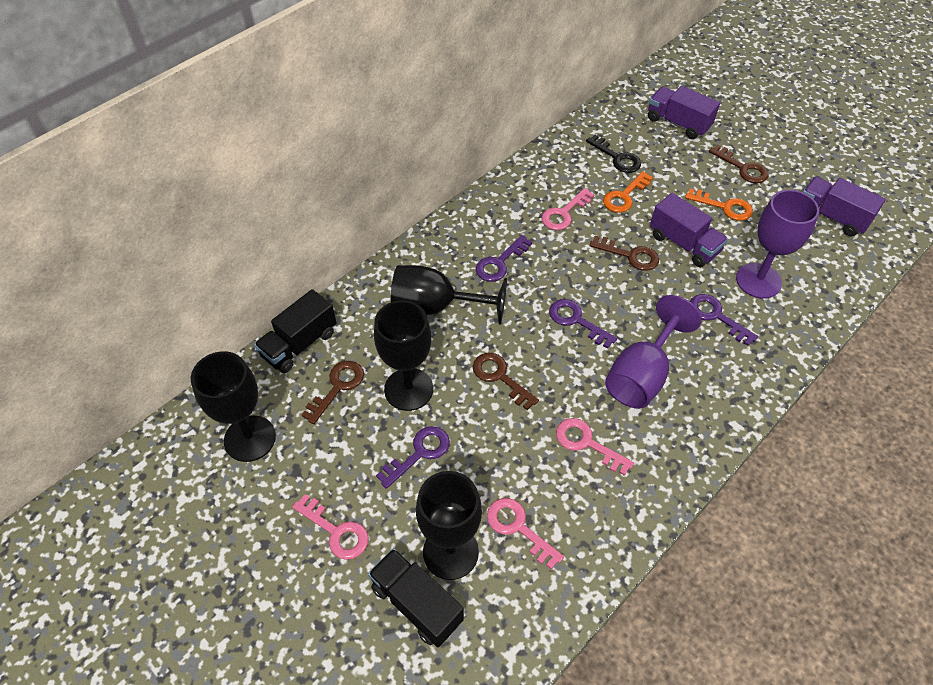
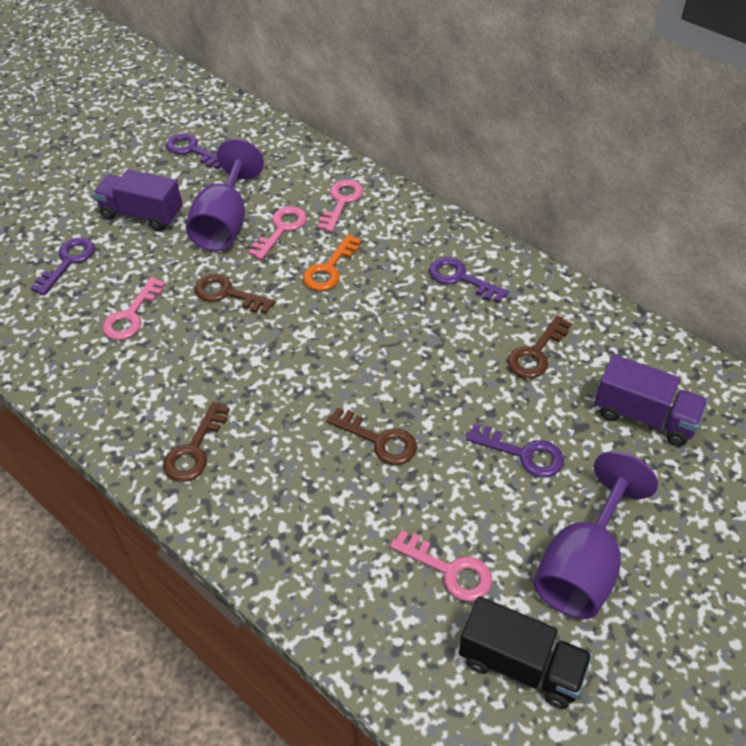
black goblet: 4 -> 0
black key: 1 -> 0
black truck: 2 -> 1
orange key: 2 -> 1
purple truck: 3 -> 2

